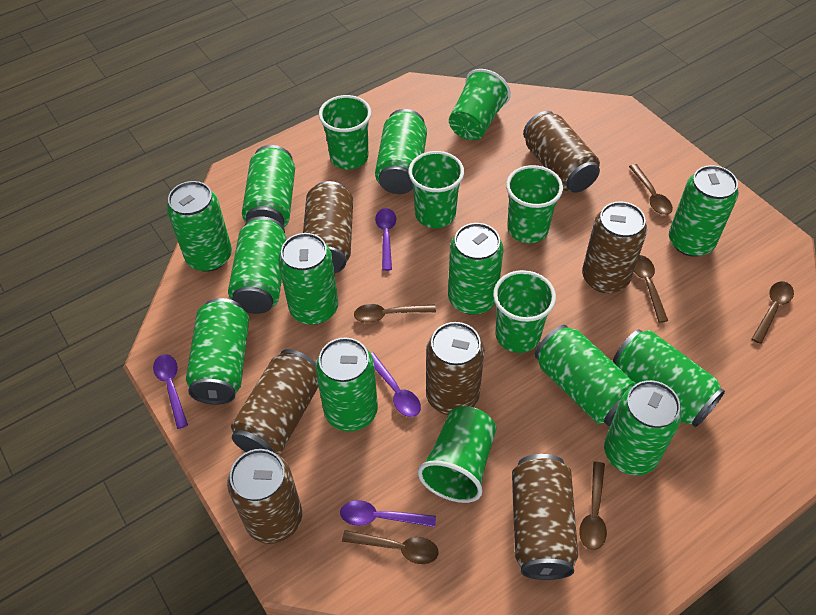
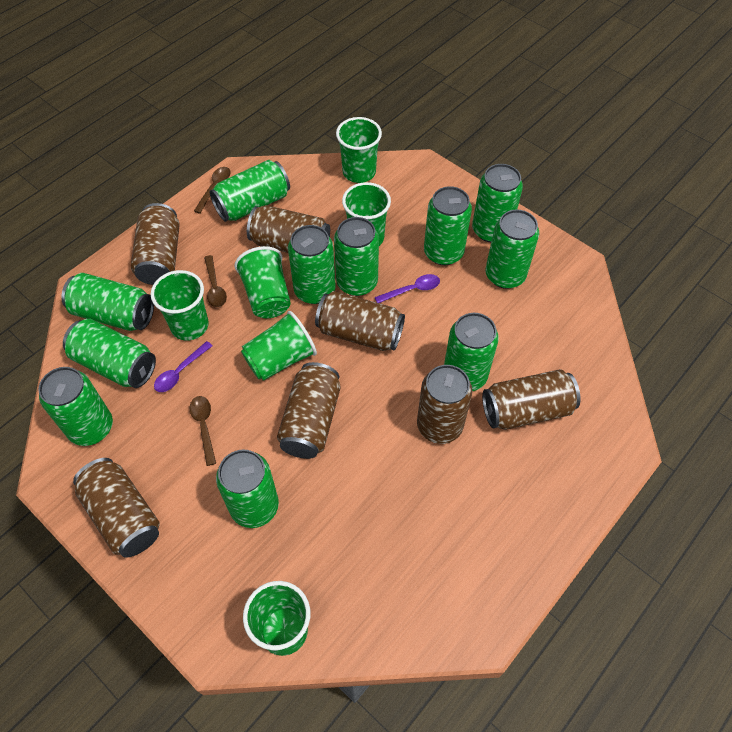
brown spoon: 6 -> 3
green can: 12 -> 11
purple spoon: 4 -> 2

